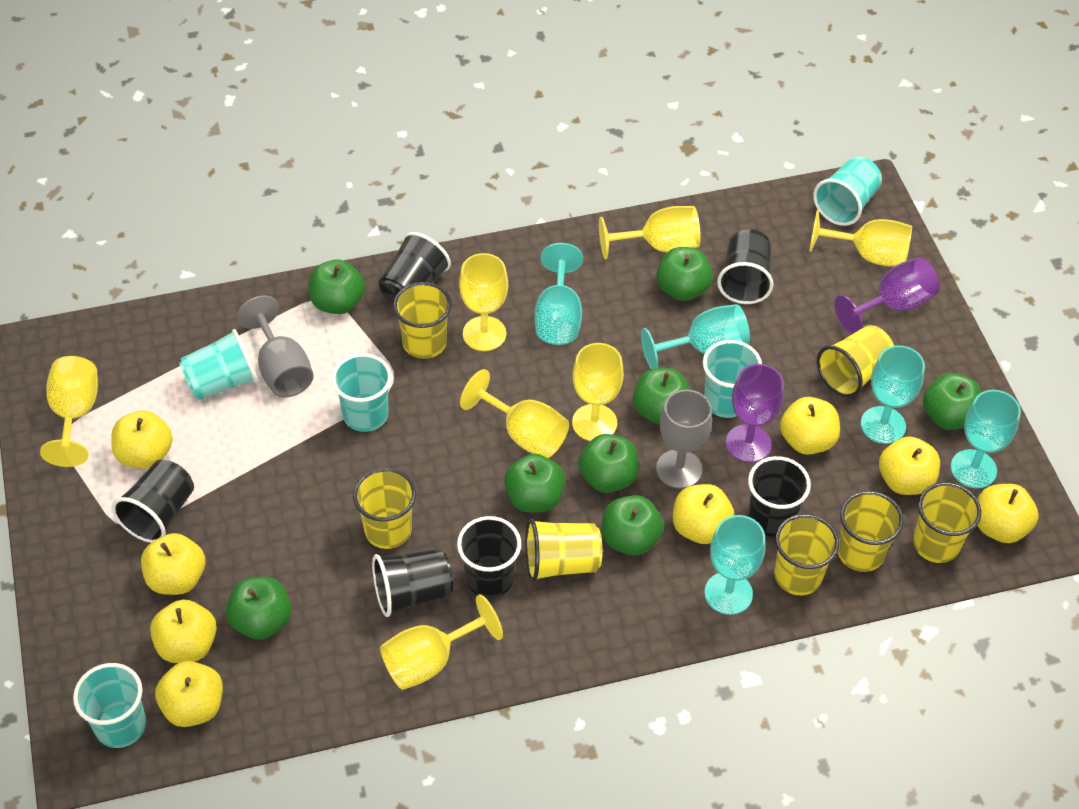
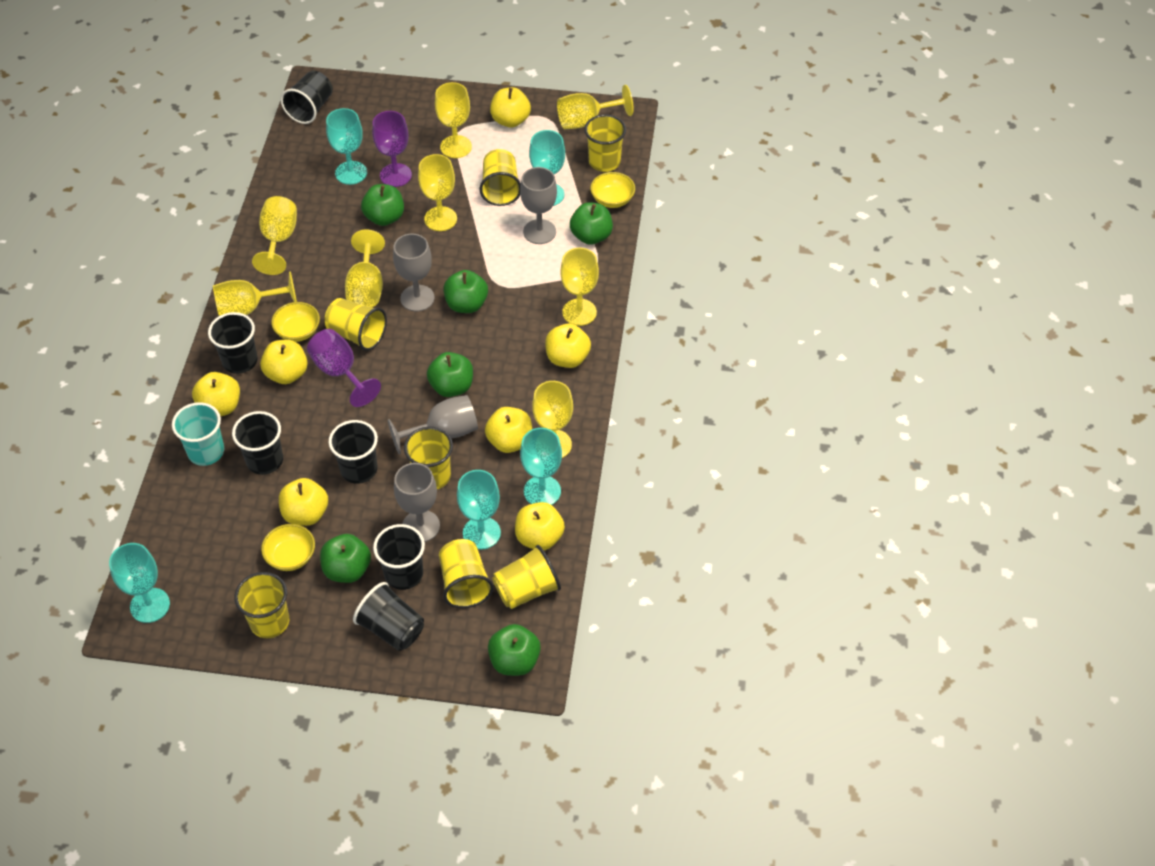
green apple: 8 -> 6
grey goblet: 2 -> 4
turquoise cup: 5 -> 1
yellow apple: 8 -> 7
yellow bowl: 0 -> 3
yellow goblet: 7 -> 8

